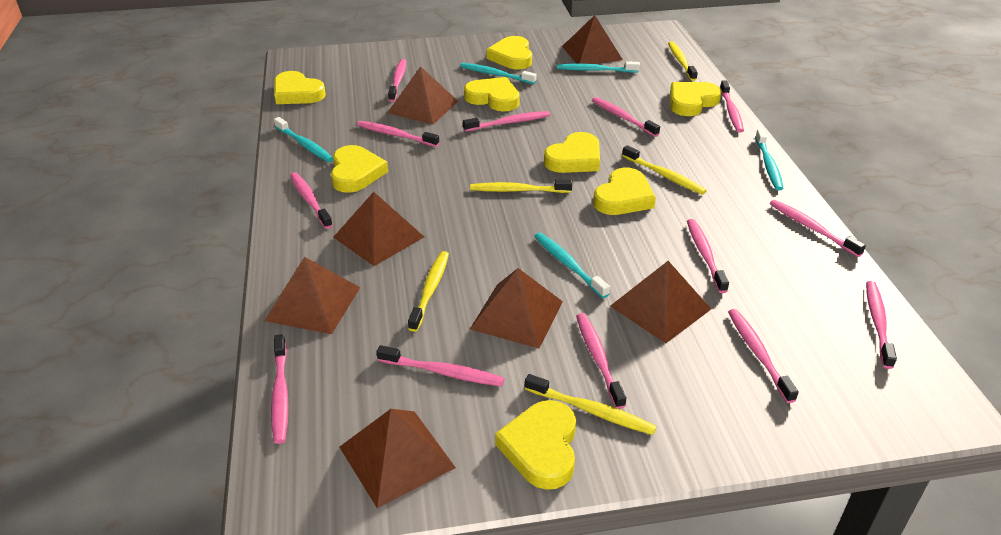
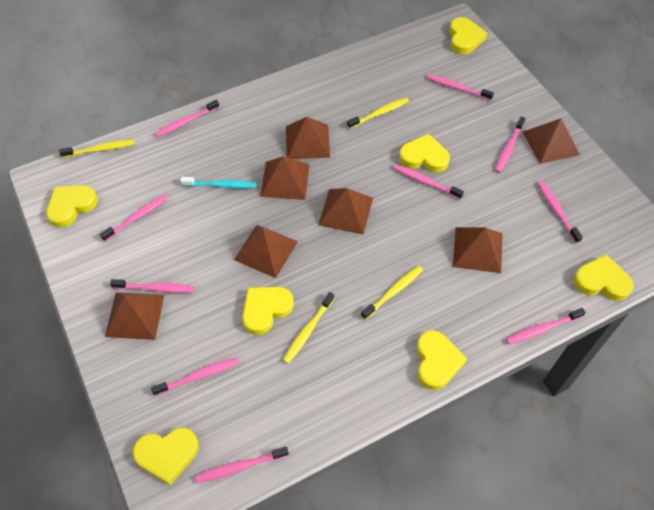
pink toothbrush: 13 -> 10
turquoise toothbrush: 5 -> 1
yellow heart: 8 -> 7
yellow toothbrush: 5 -> 4

